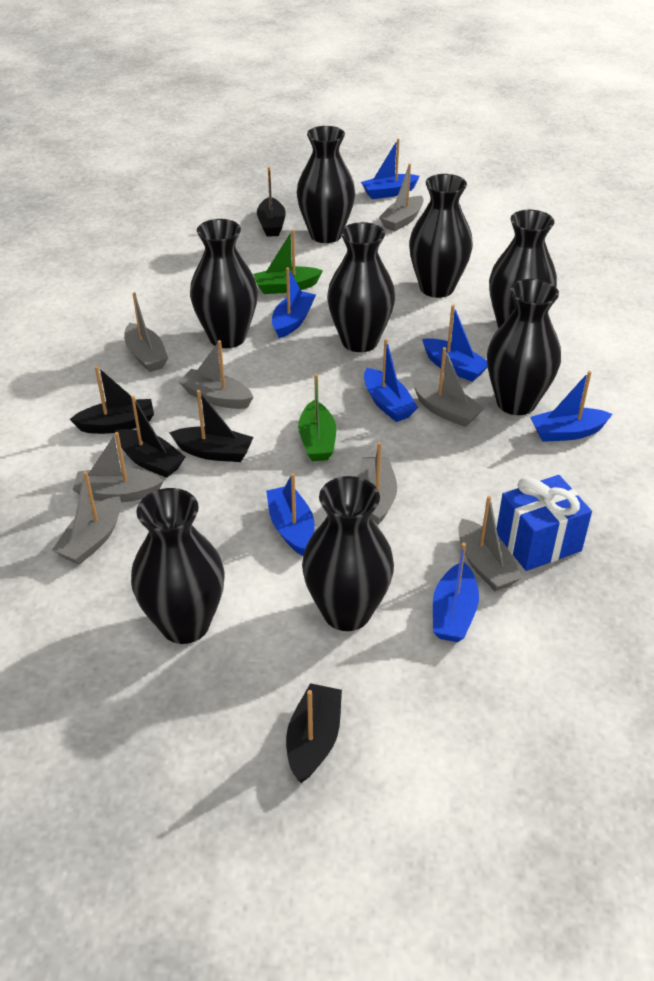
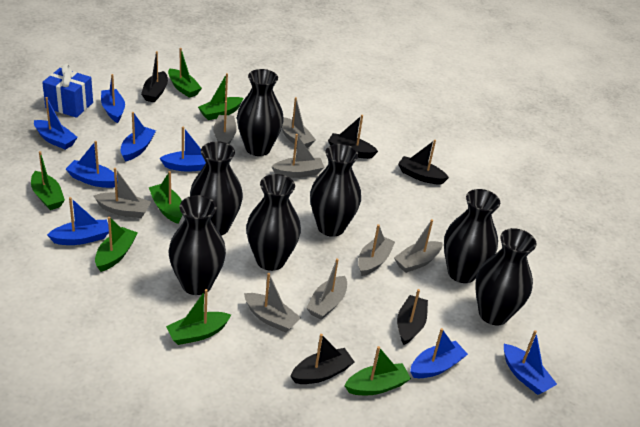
black vase: 8 -> 7
blue boat: 7 -> 8
green boat: 2 -> 7

